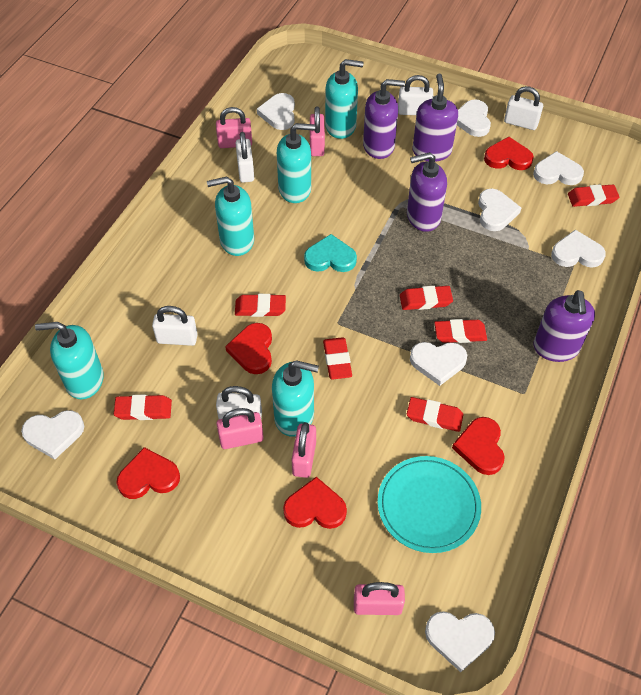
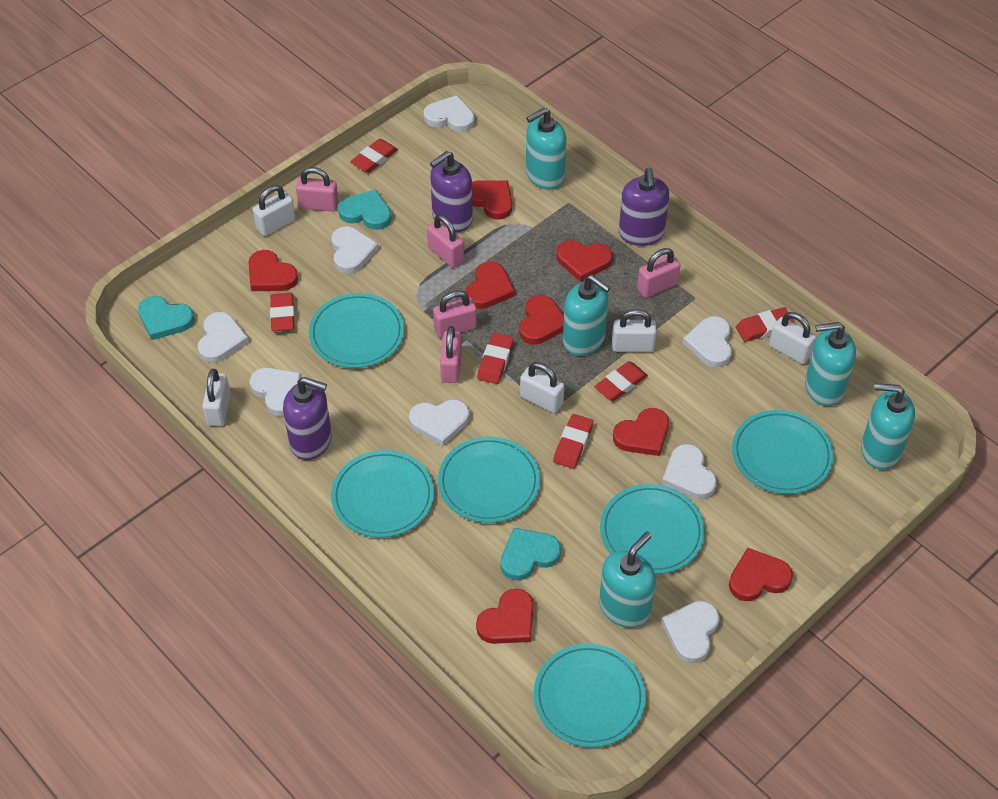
purple soap dispenser: 4 -> 3
red eraser: 7 -> 6
red heart: 5 -> 8
turquoise heart: 1 -> 3
turquoise plate: 1 -> 6

